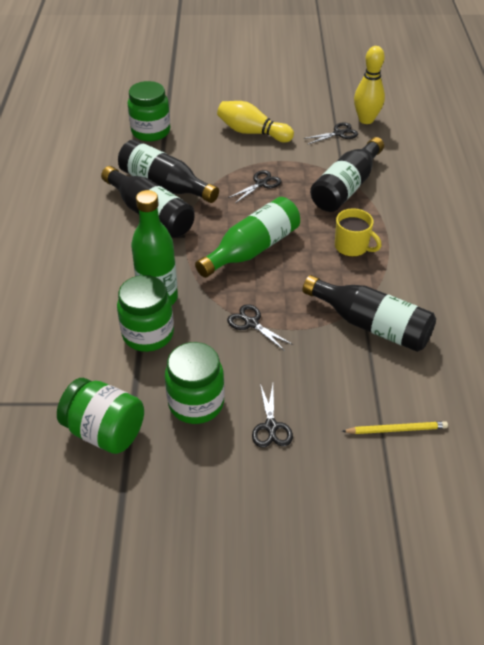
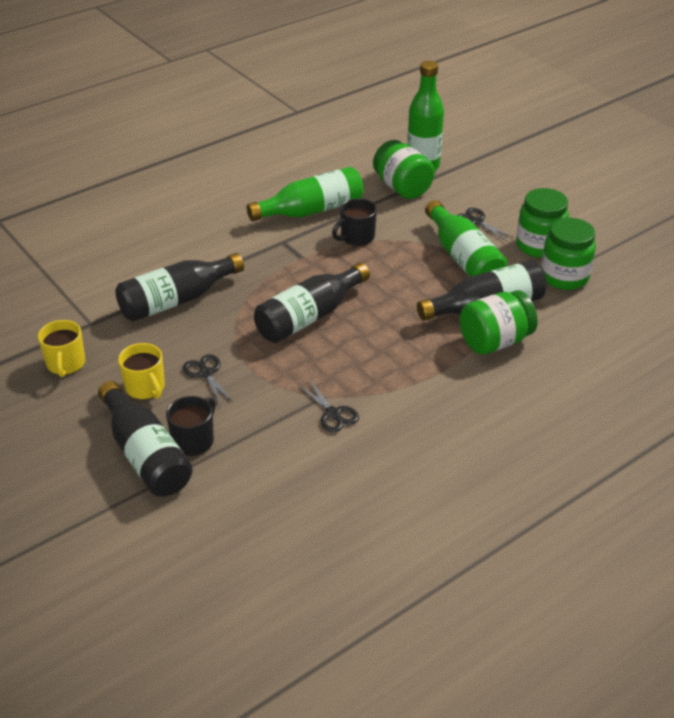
black mug: 0 -> 2
black scissors: 4 -> 3
green bottle: 2 -> 3
yellow bowling pin: 2 -> 0
yellow mug: 1 -> 2
yellow pencil: 1 -> 0

